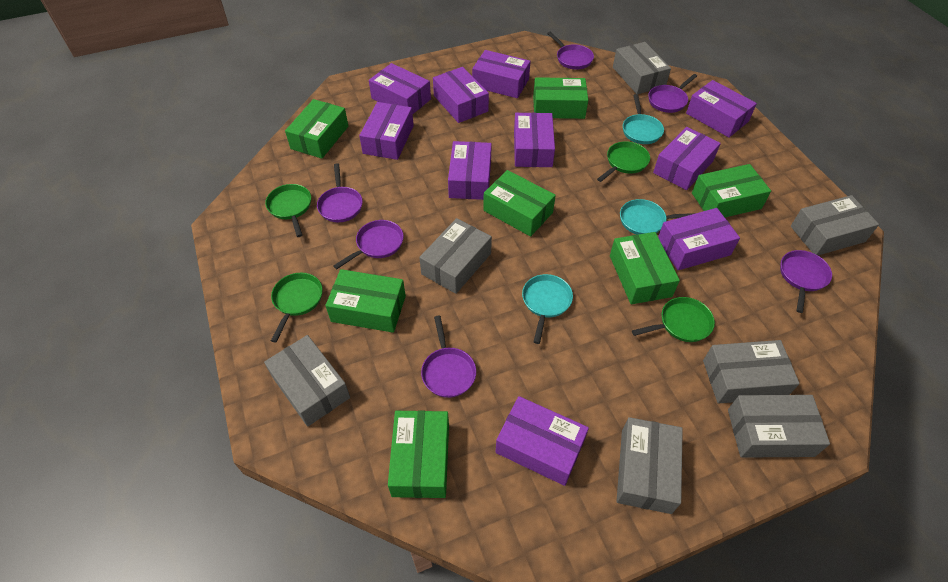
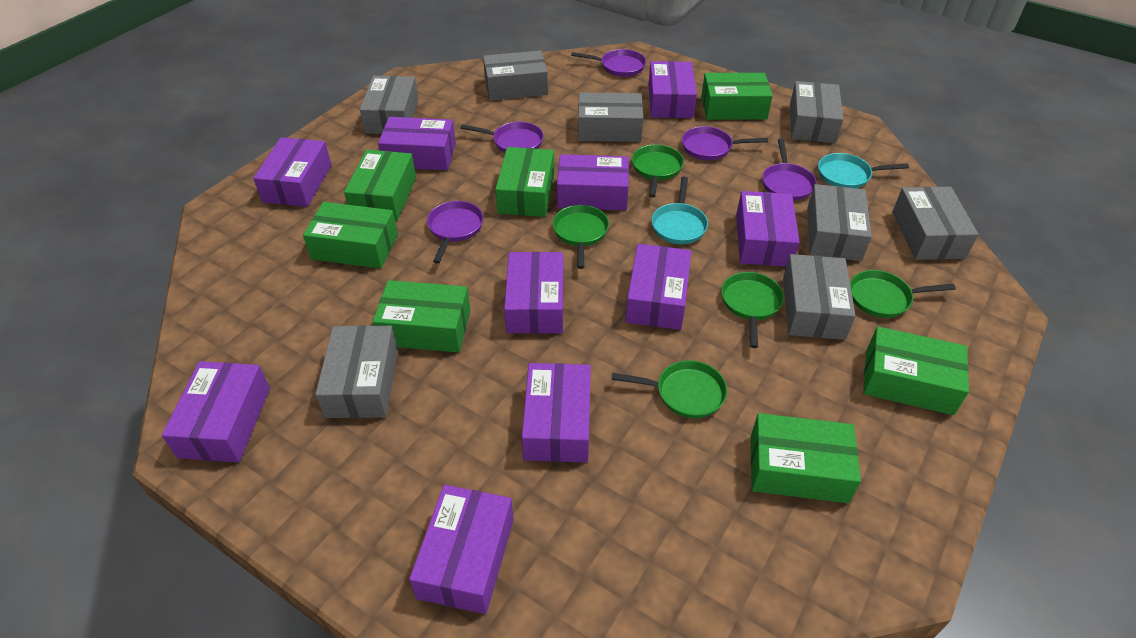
green pan: 4 -> 5
grey box: 7 -> 8
purple pan: 6 -> 5
turquoise pan: 3 -> 2

